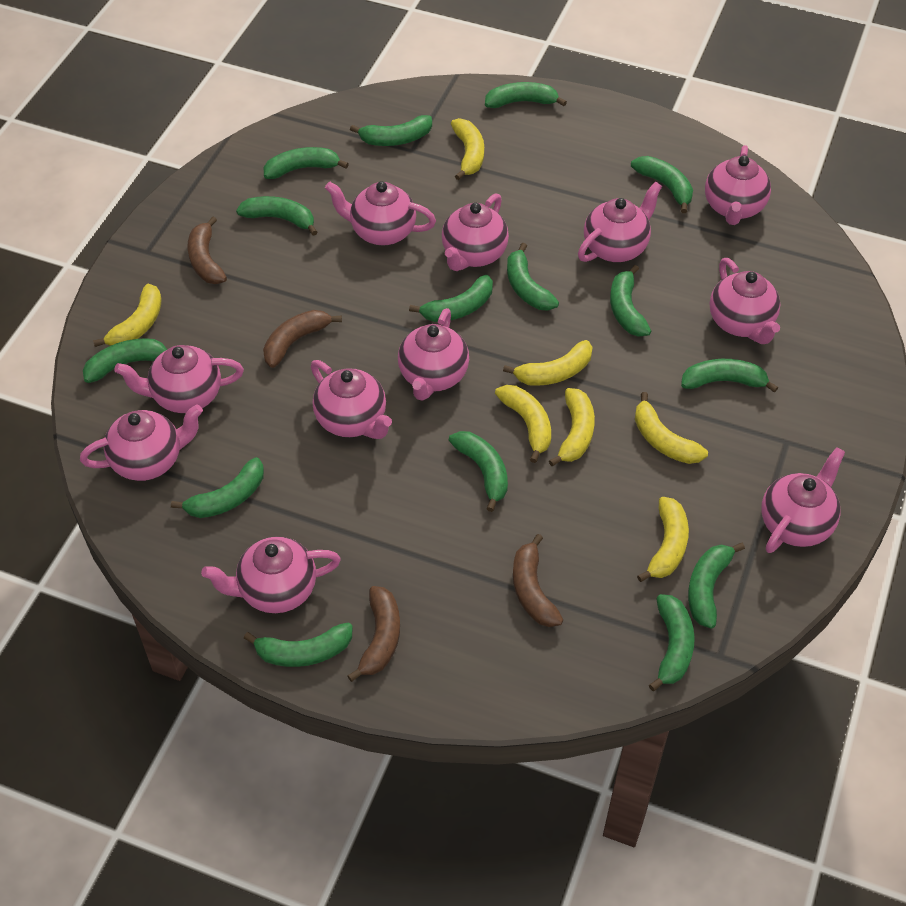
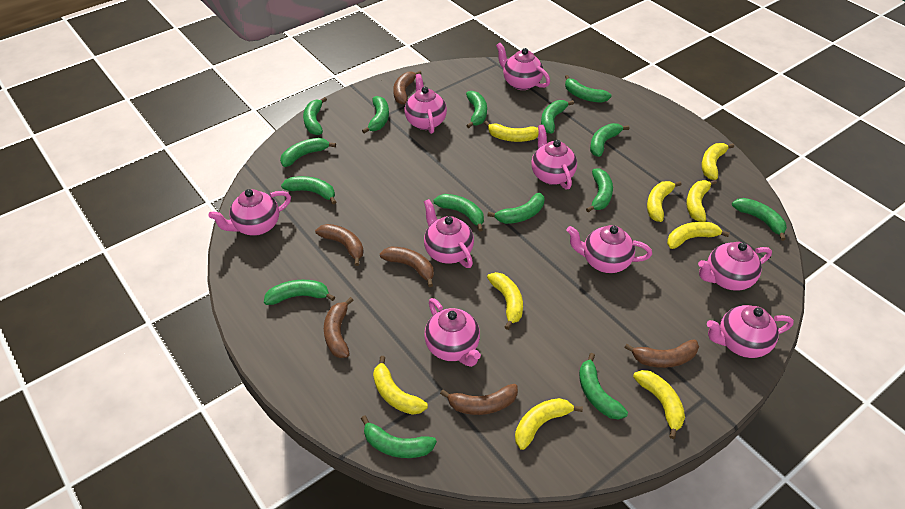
brown banana: 4 -> 6
pink teapot: 11 -> 9
yellow banana: 7 -> 9

